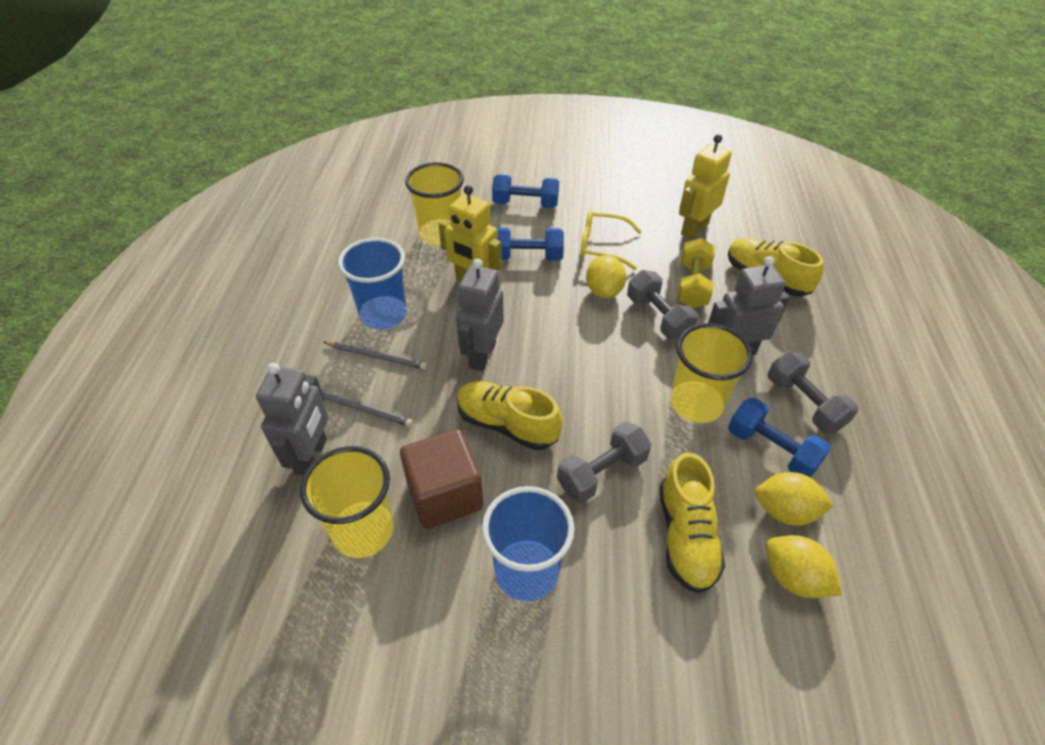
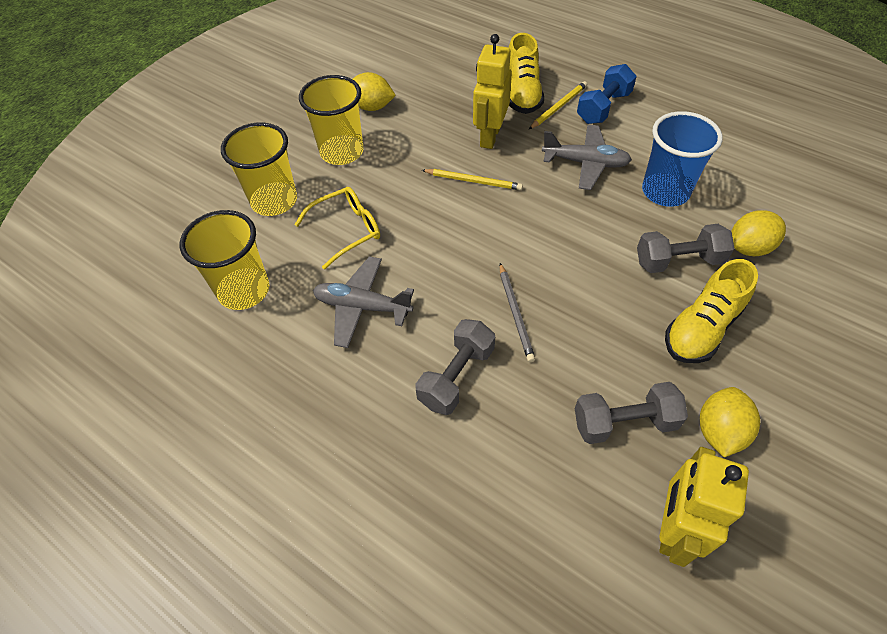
blue cup: 2 -> 1
blue dumbbell: 3 -> 1
brown cube: 1 -> 0
grey pencil: 2 -> 1
grey plane: 0 -> 2
grey robot: 3 -> 0
yellow dumbbell: 1 -> 0
yellow pencil: 0 -> 2
yellow shoe: 3 -> 2

